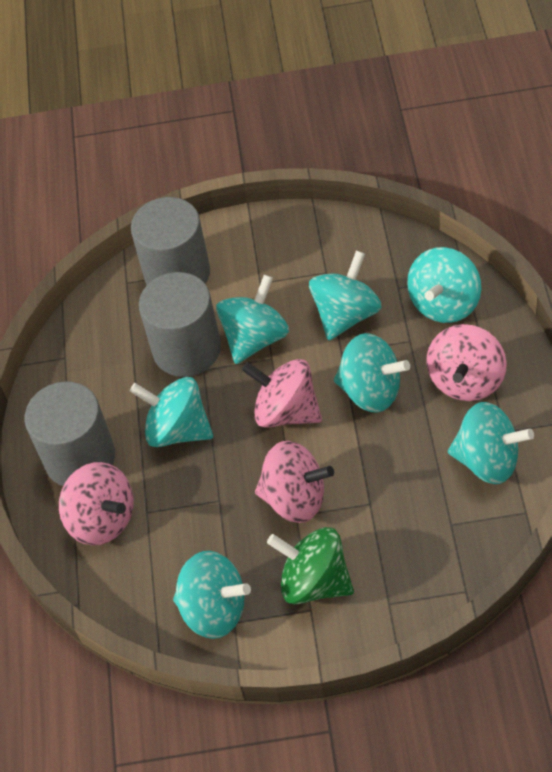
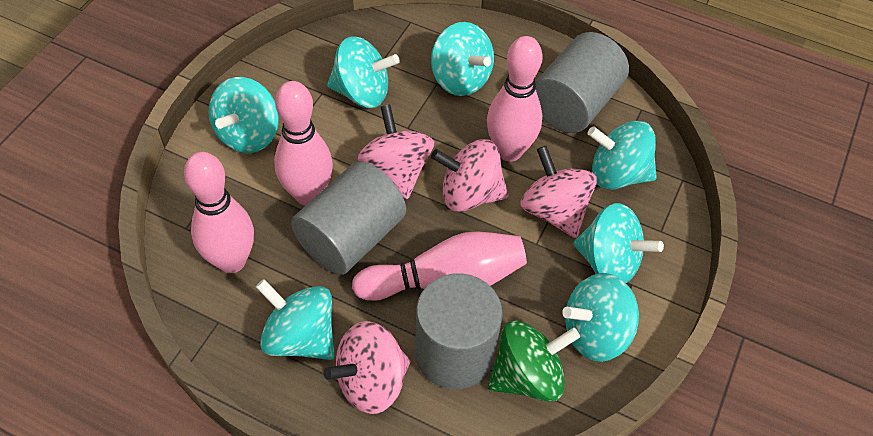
pink bowling pin: 0 -> 4

